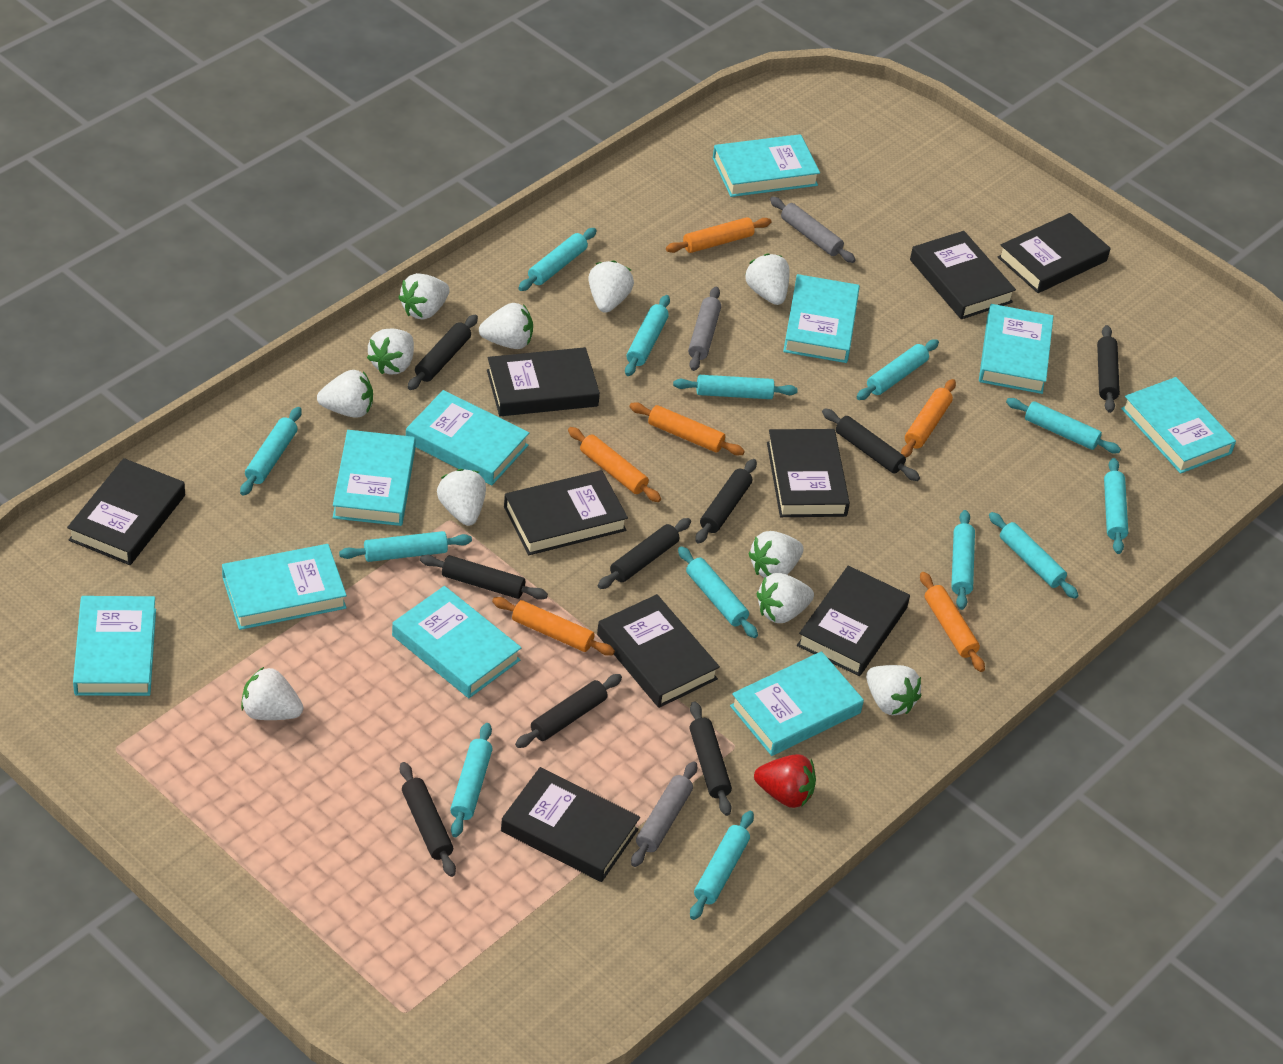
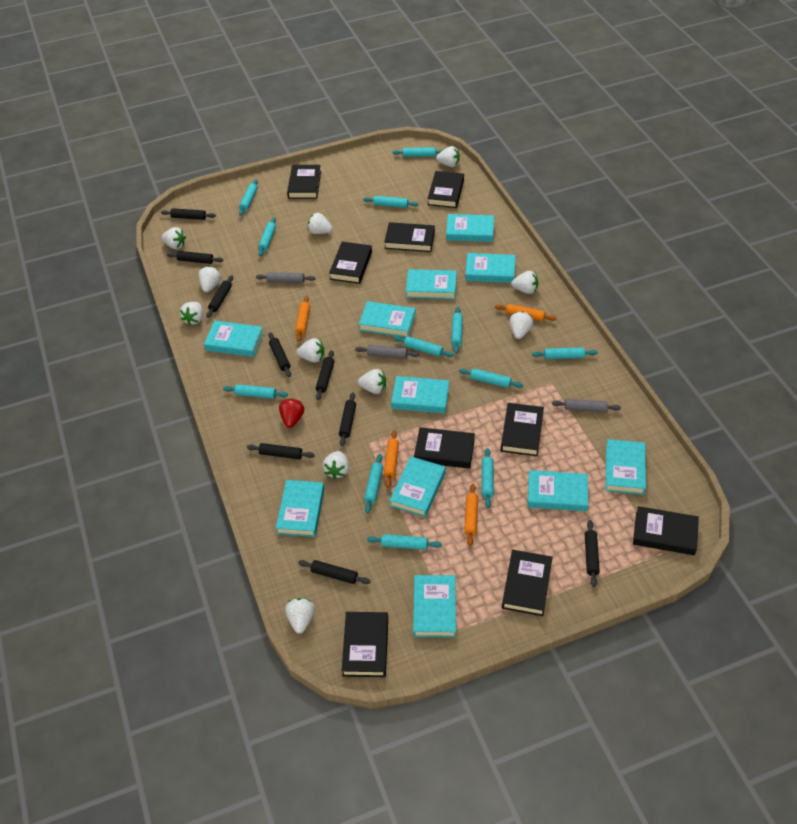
orange rolling pin: 6 -> 4
turquoise book: 10 -> 11
turquoise rolling pin: 13 -> 12

